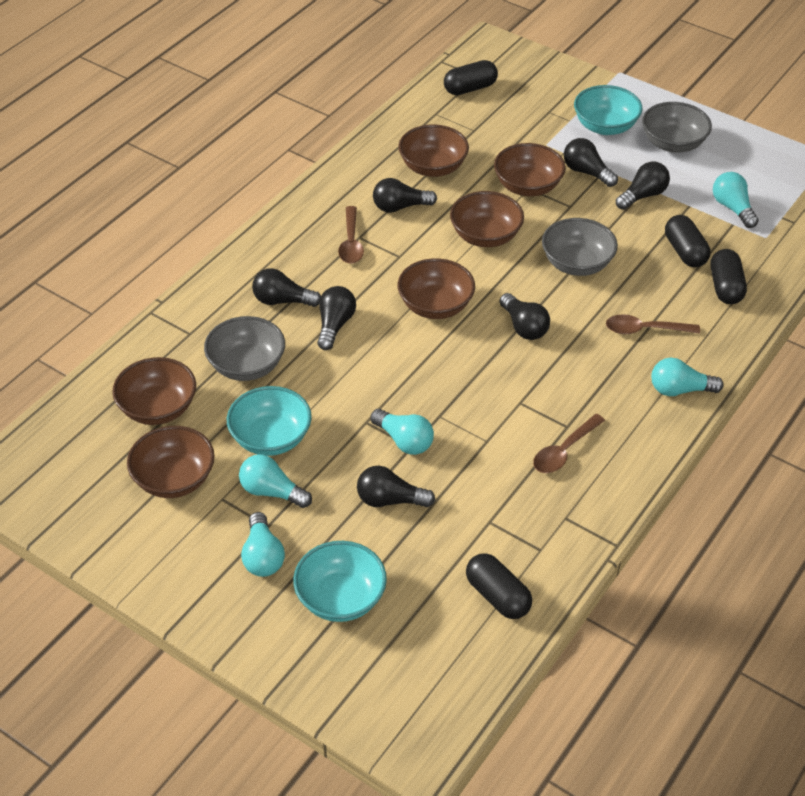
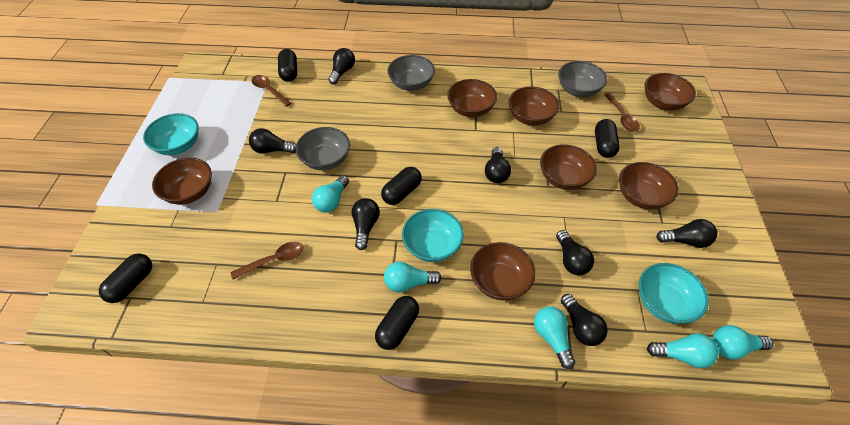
black capsule: 4 -> 5
brown bowl: 6 -> 7

